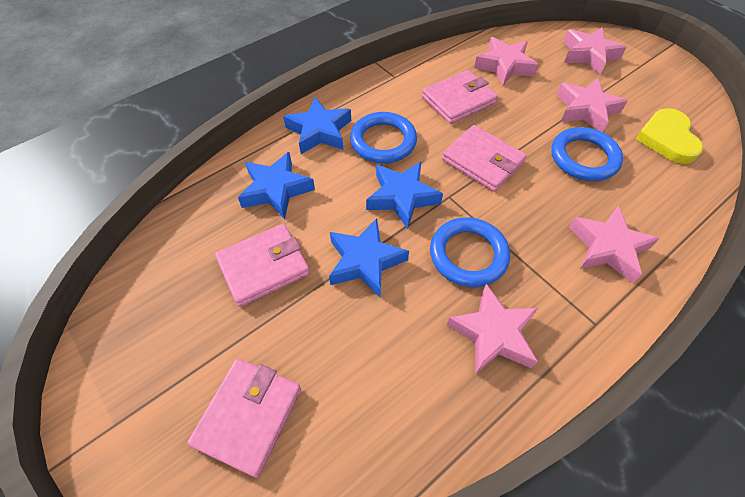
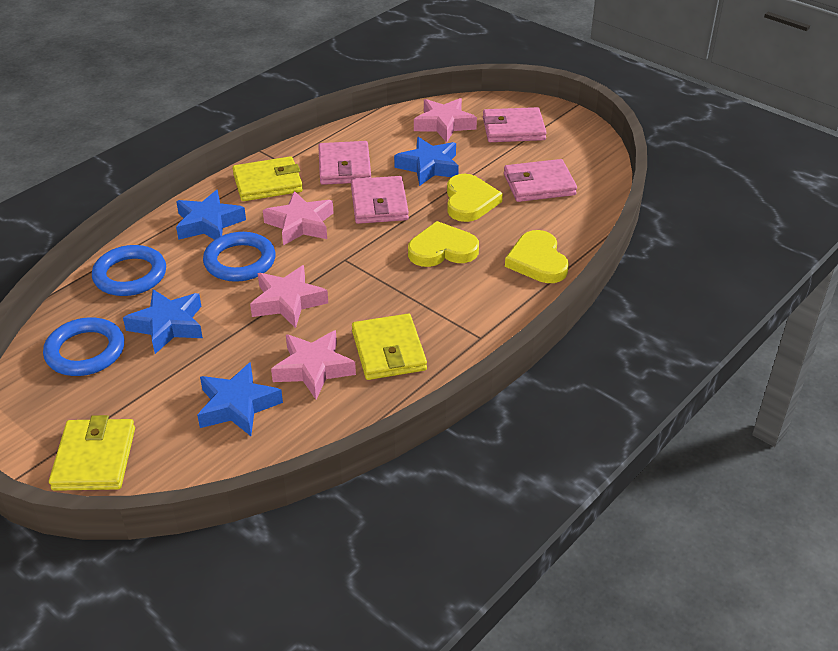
pink star: 5 -> 4
yellow heart: 1 -> 3
yellow wallet: 0 -> 3

